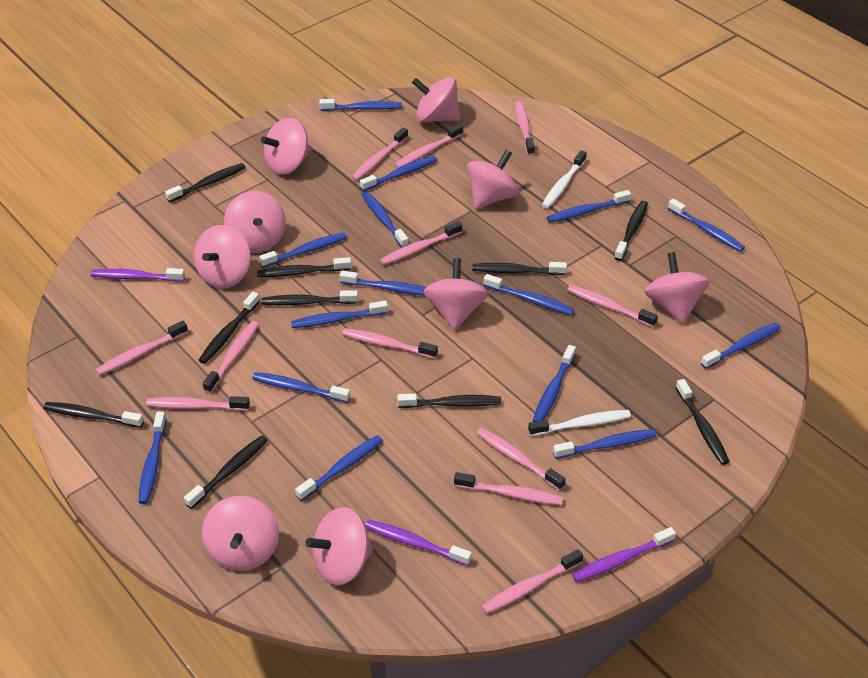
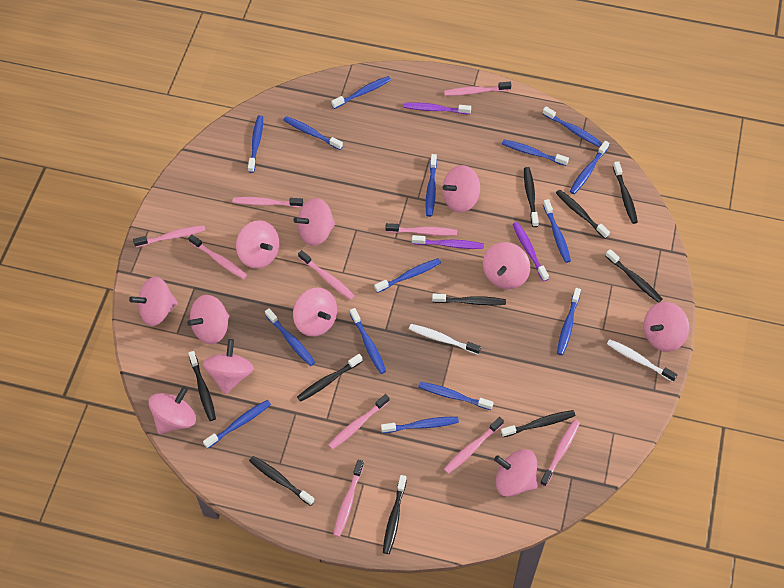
pink spinning top: 9 -> 11
pink toothbrush: 12 -> 10

